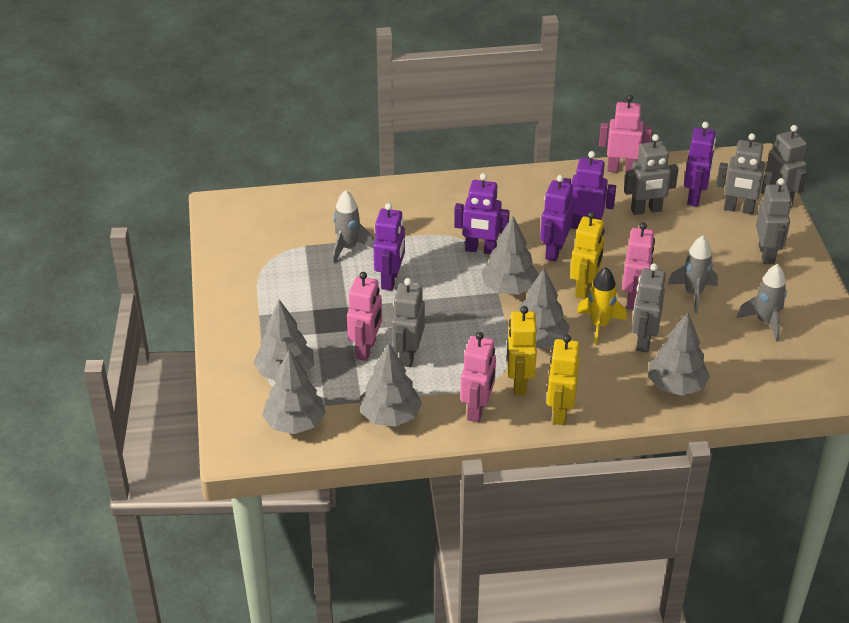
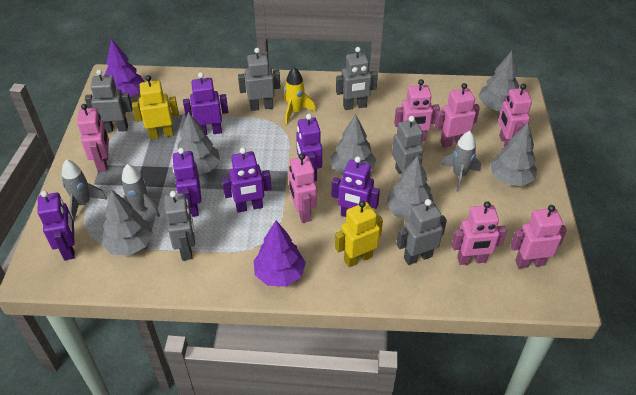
pink robot: 4 -> 7
purple robot: 5 -> 6
purple tree: 0 -> 2
yellow robot: 3 -> 2

